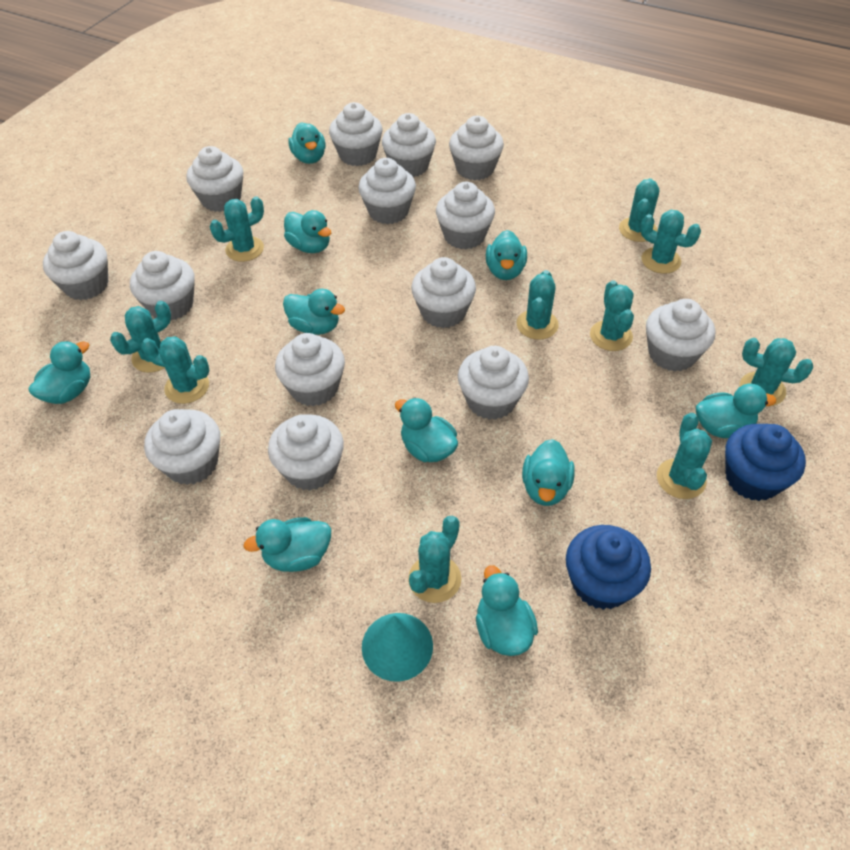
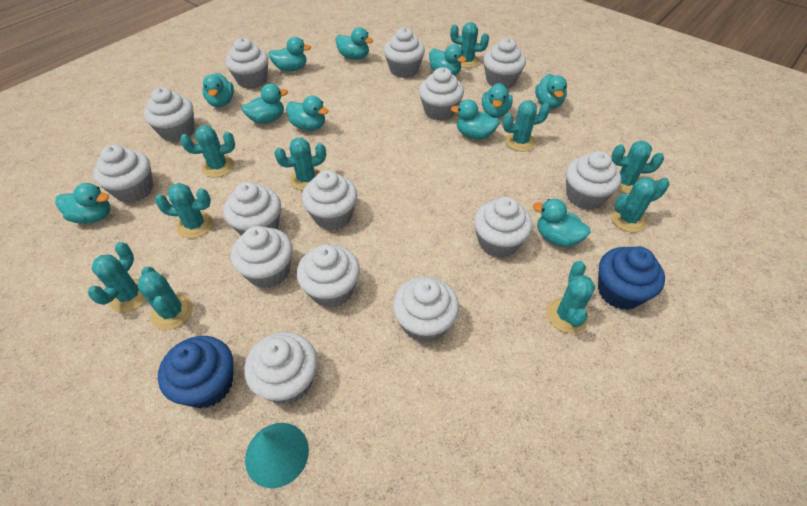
turquoise duck: 10 -> 11

